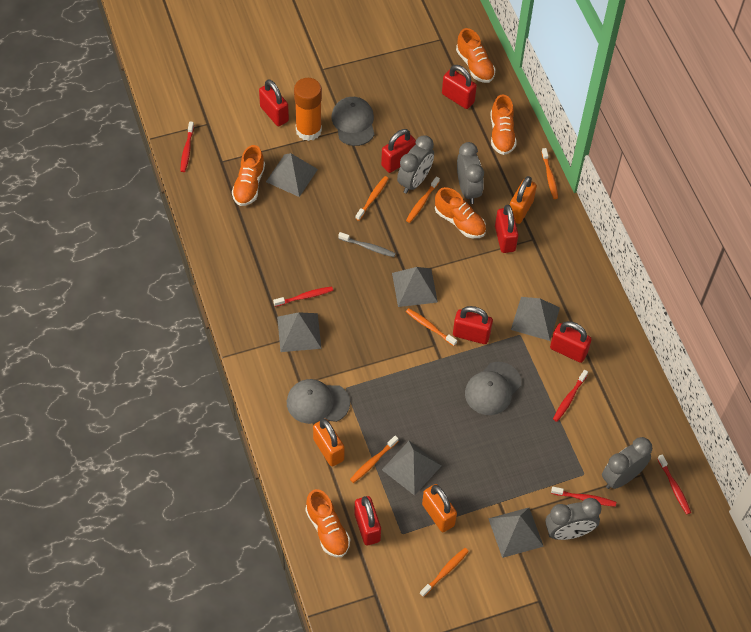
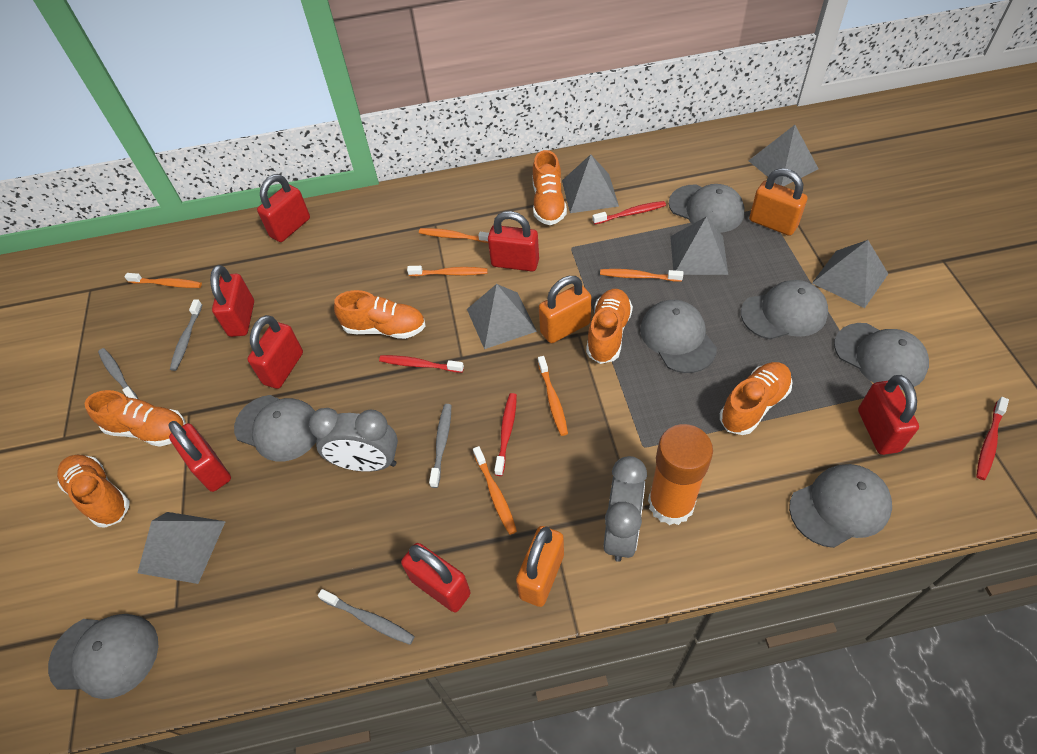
grey cap: 3 -> 7
grey clock: 4 -> 2
grey toothbrush: 1 -> 4
orange shoe: 5 -> 6
red toothbrush: 5 -> 4

